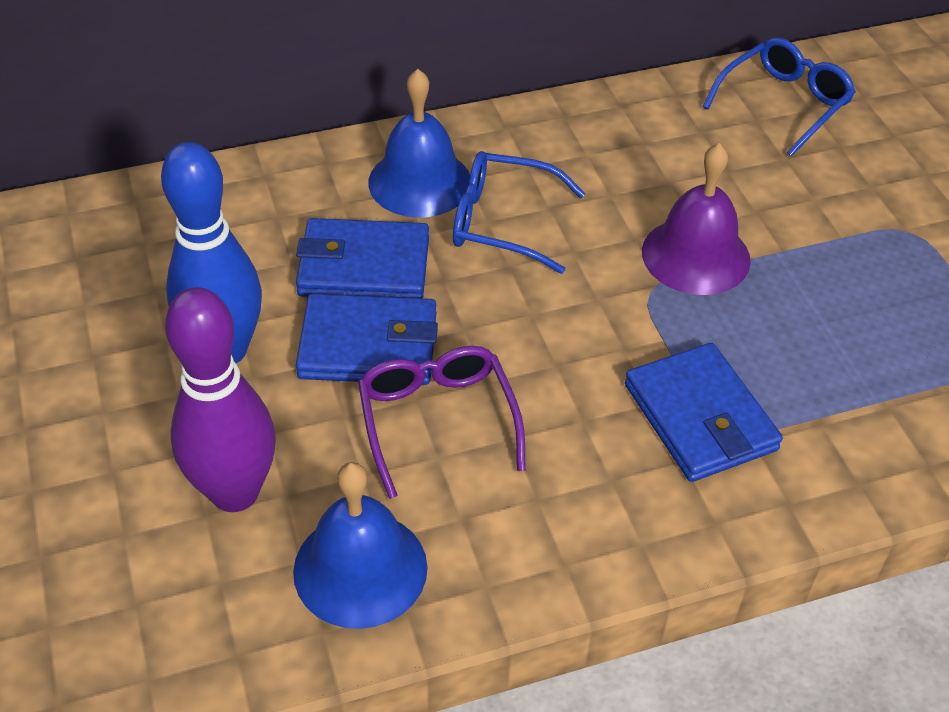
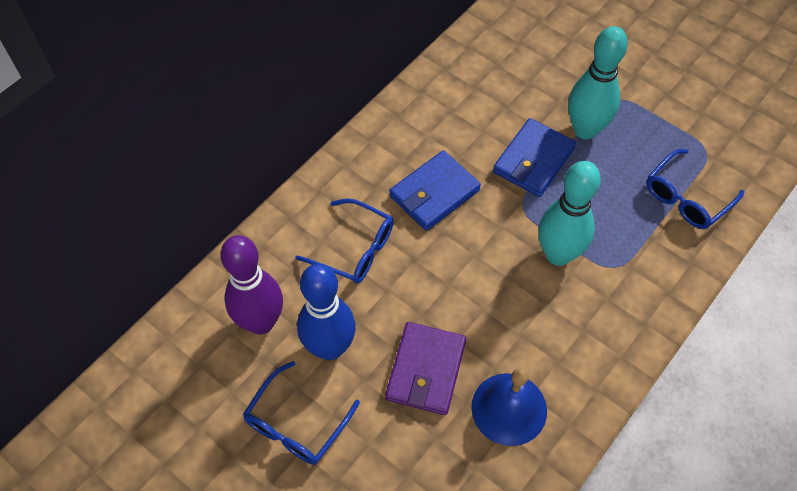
blue bell: 2 -> 1
blue glasses: 2 -> 3
blue wallet: 3 -> 2
purple bell: 1 -> 0
purple glasses: 1 -> 0
purple wallet: 0 -> 1
turquoise bowling pin: 0 -> 2

